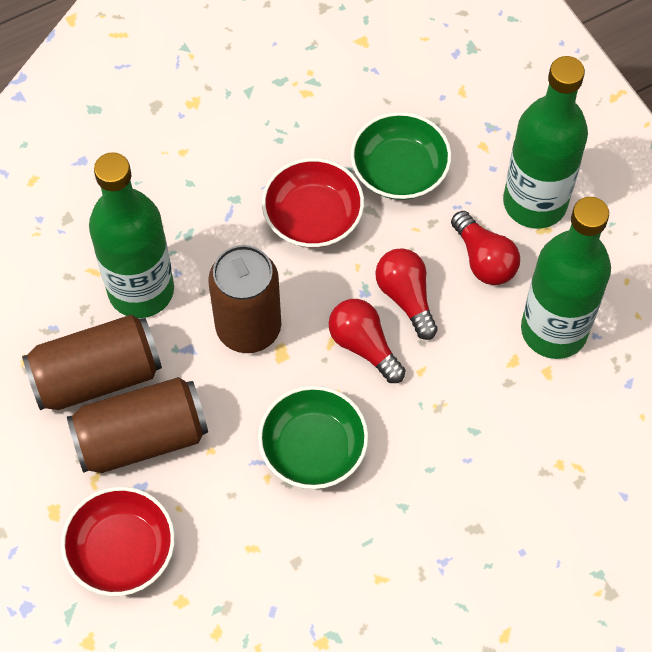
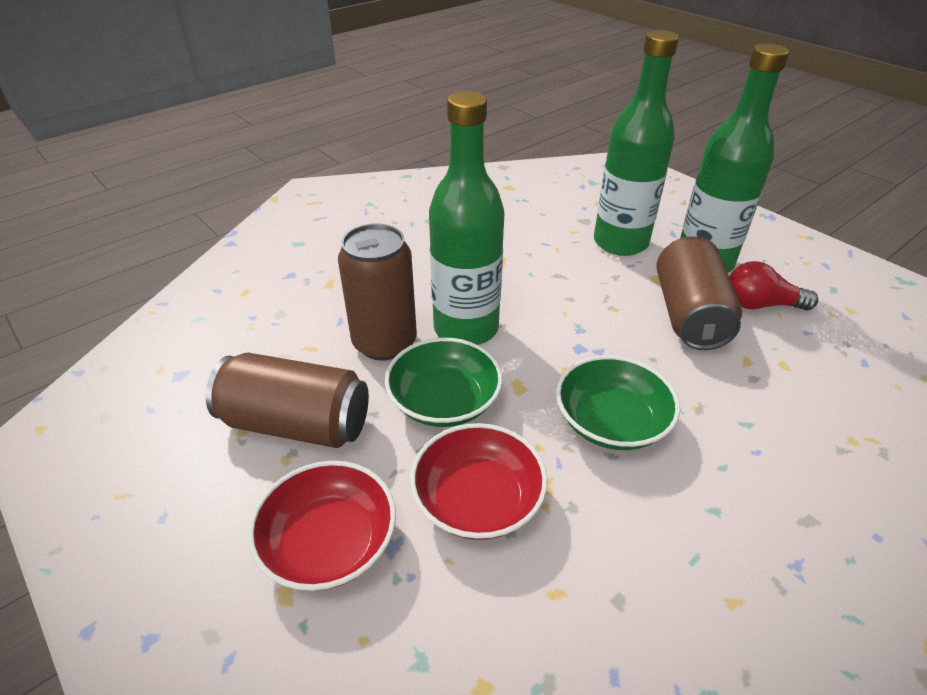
red light bulb: 3 -> 1

